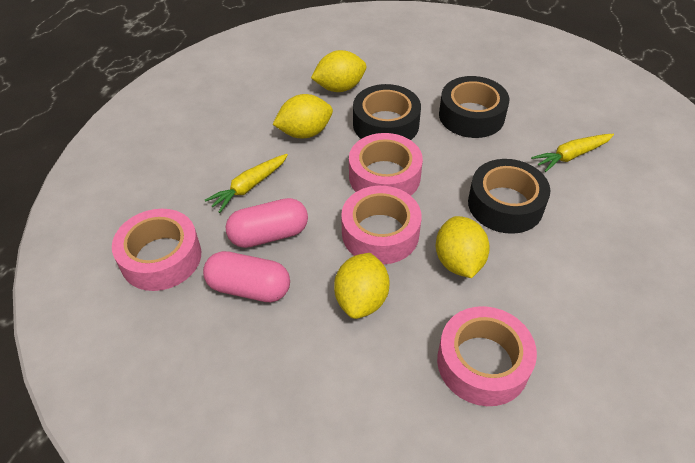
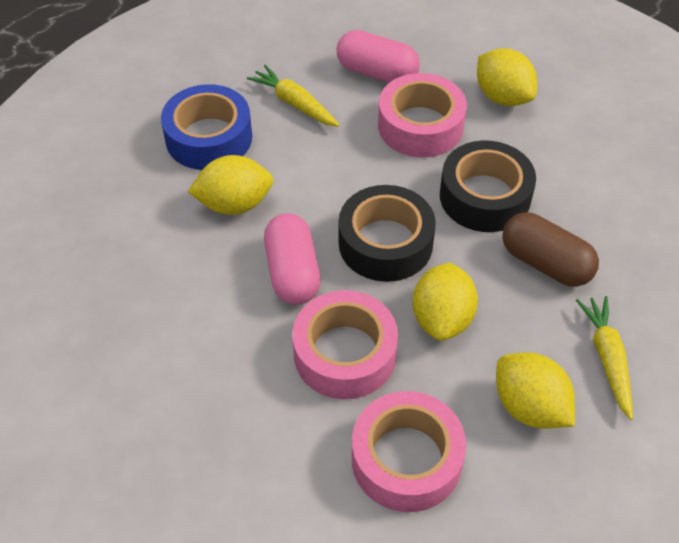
black tape: 3 -> 2
blue tape: 0 -> 1
brown capsule: 0 -> 1
pink tape: 4 -> 3

